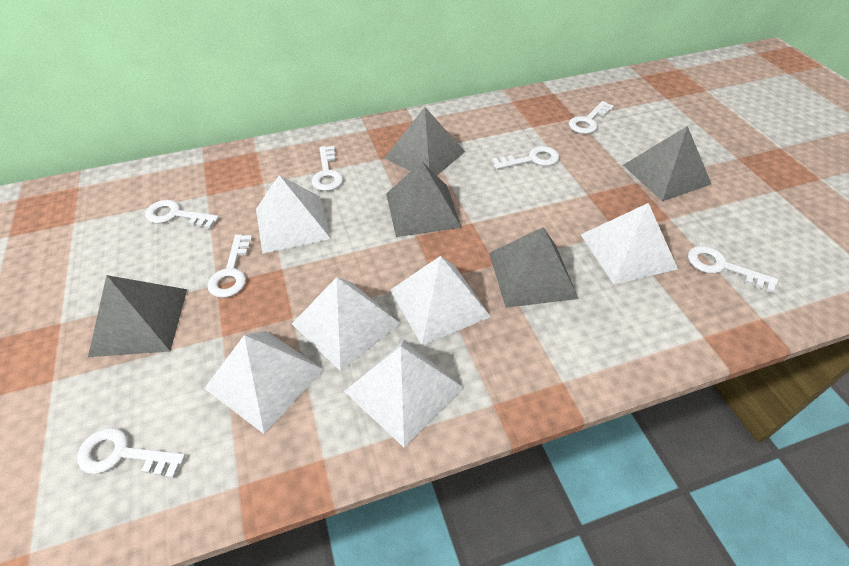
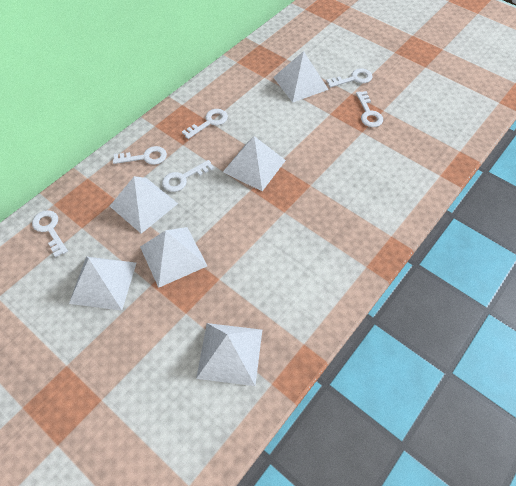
grey pyramid: 5 -> 0
white key: 7 -> 6

